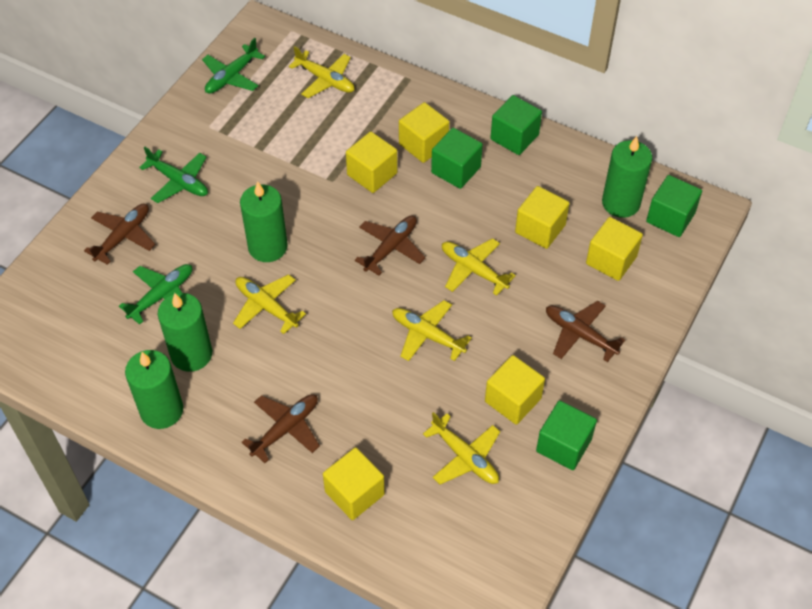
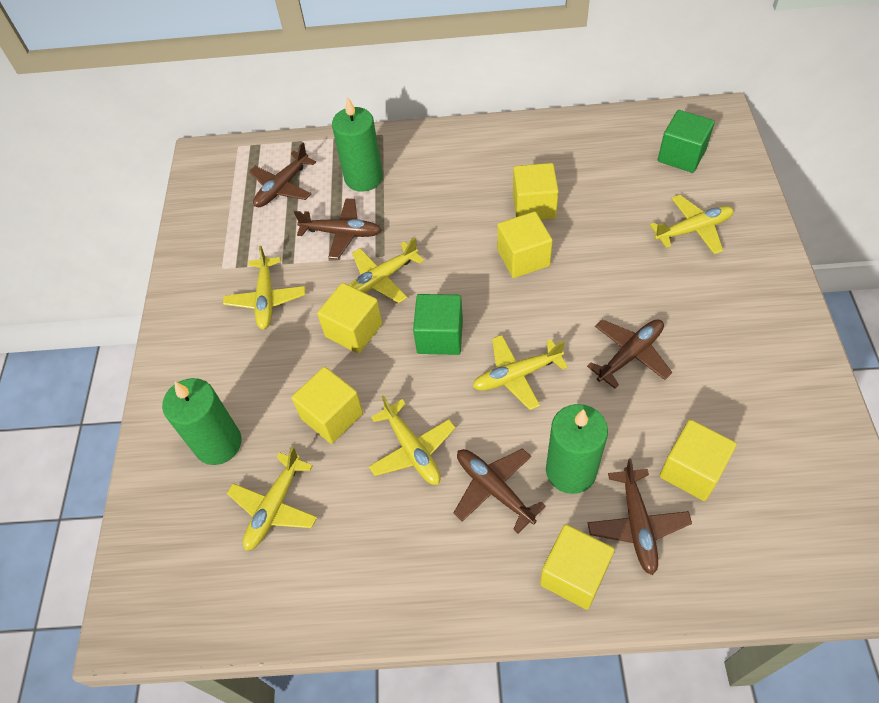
brown plane: 4 -> 5
green candle: 4 -> 3
green cube: 4 -> 2
green plane: 3 -> 0
yellow plane: 5 -> 6

